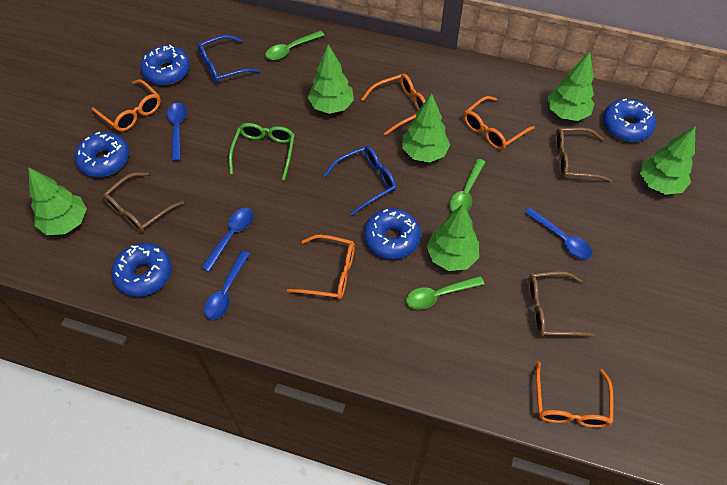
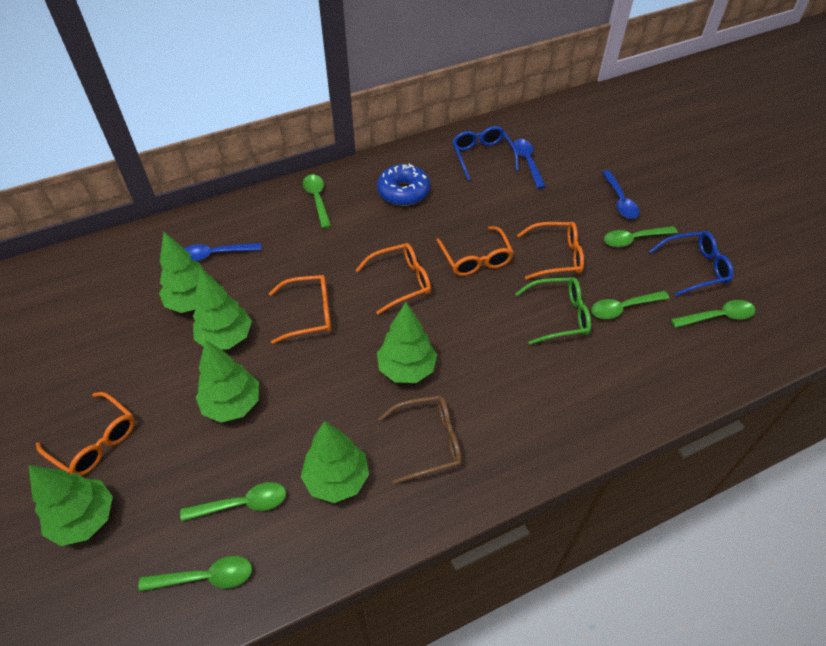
blue donut: 5 -> 1
blue spoon: 4 -> 3
brown glasses: 3 -> 1
green spoon: 3 -> 6

